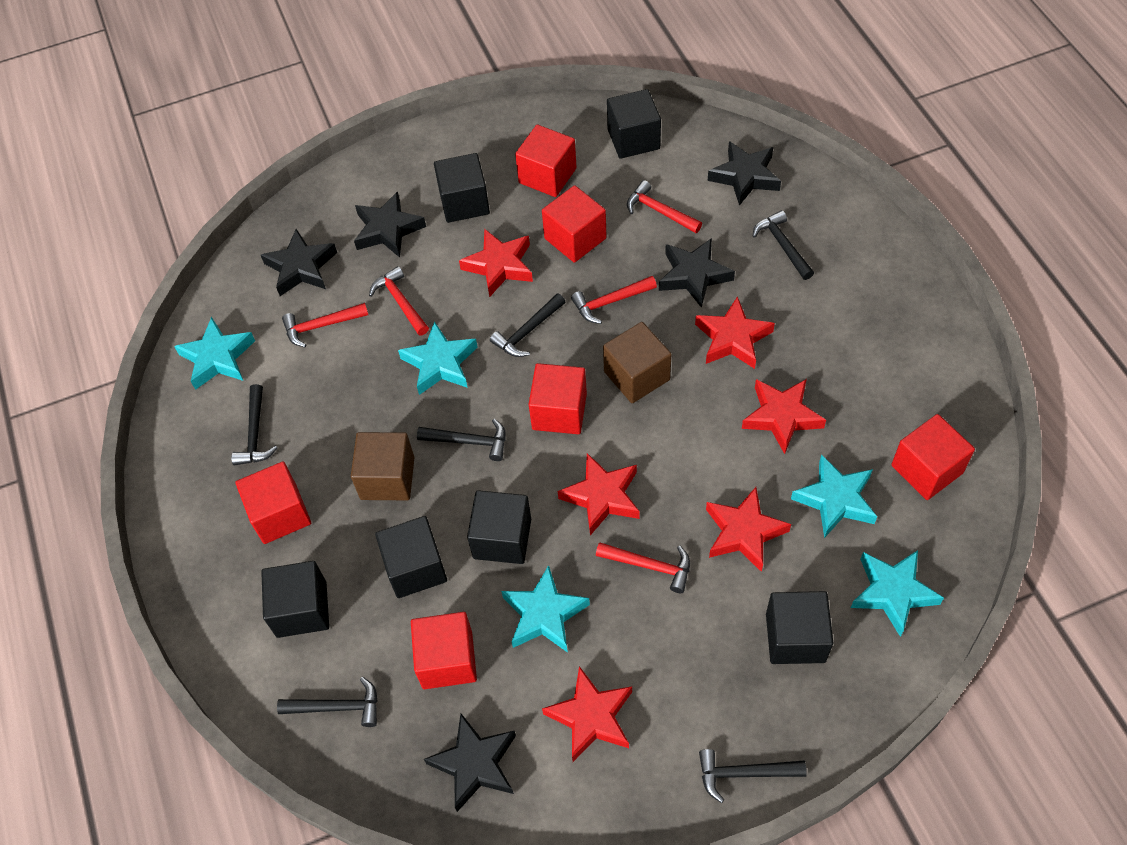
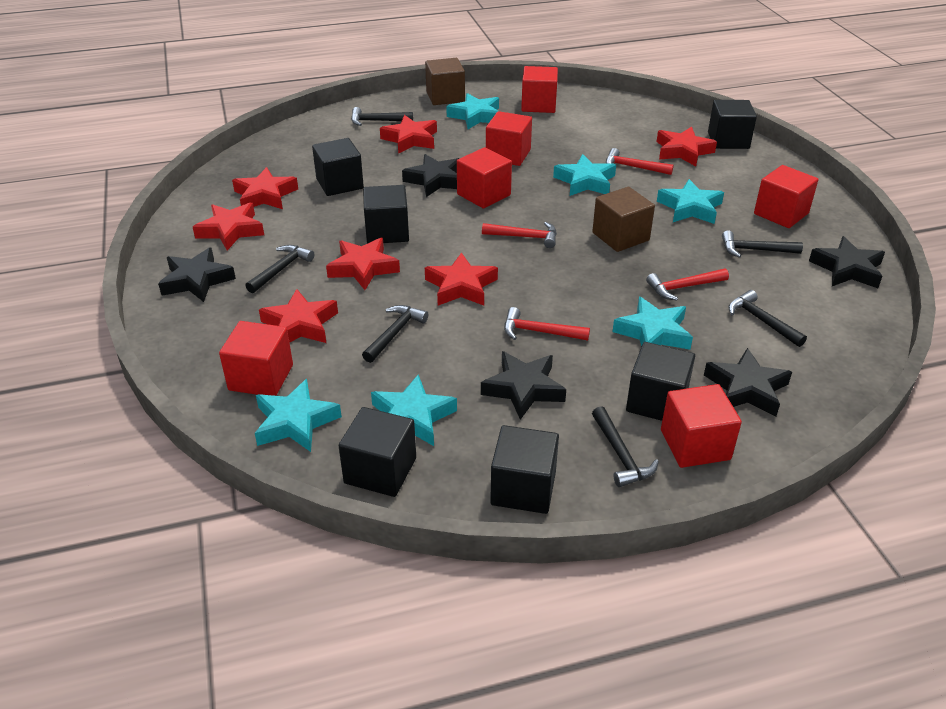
red hammer: 5 -> 4
red star: 6 -> 7
turquoise star: 5 -> 6

